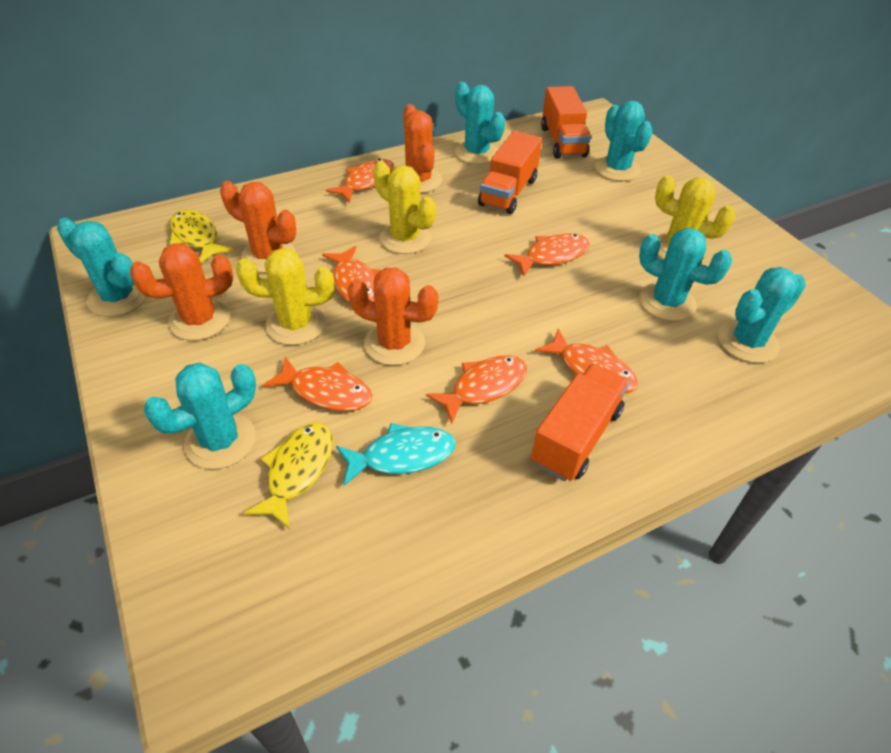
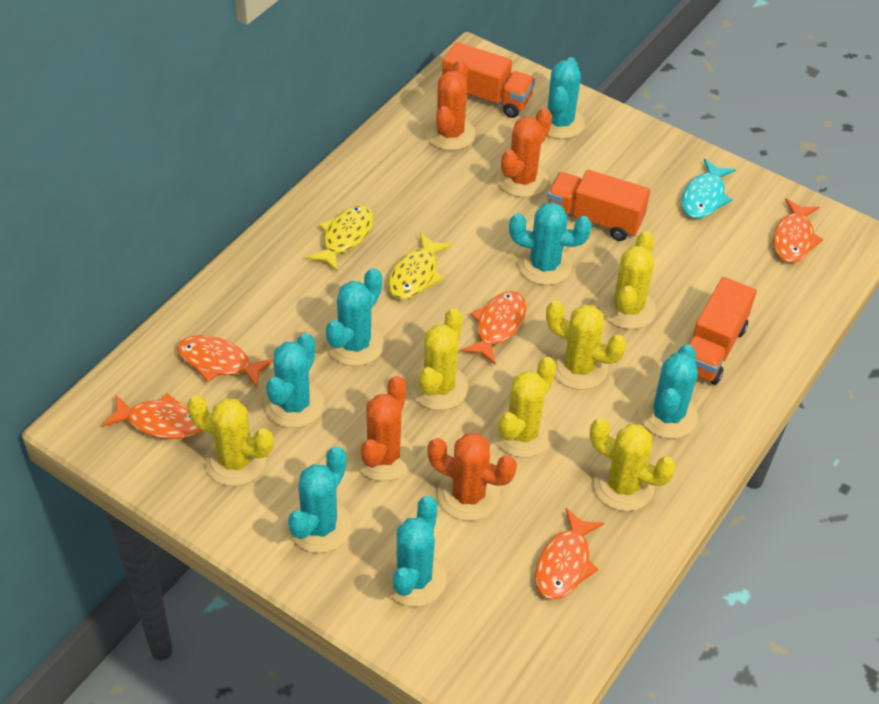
orange fish: 6 -> 5
turquoise cactus: 6 -> 7
yellow cactus: 3 -> 6

